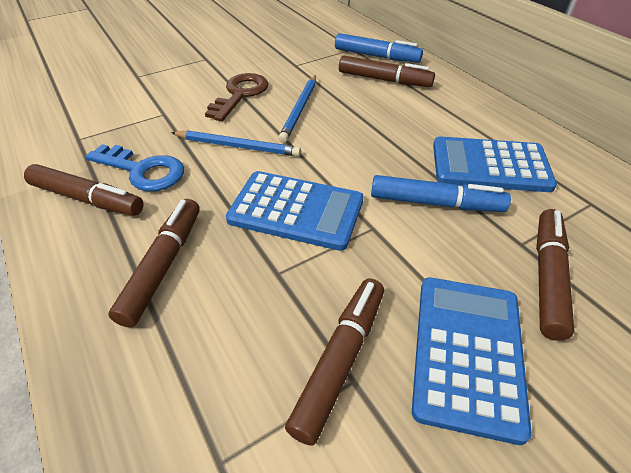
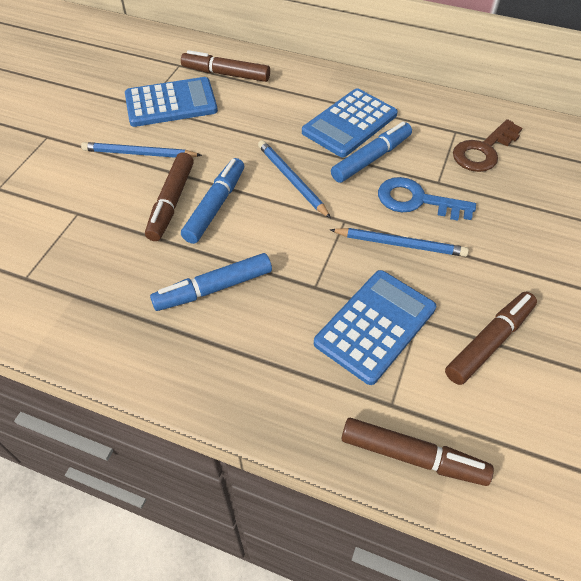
blue marker: 2 -> 3
blue pencil: 2 -> 3
brown marker: 5 -> 4

